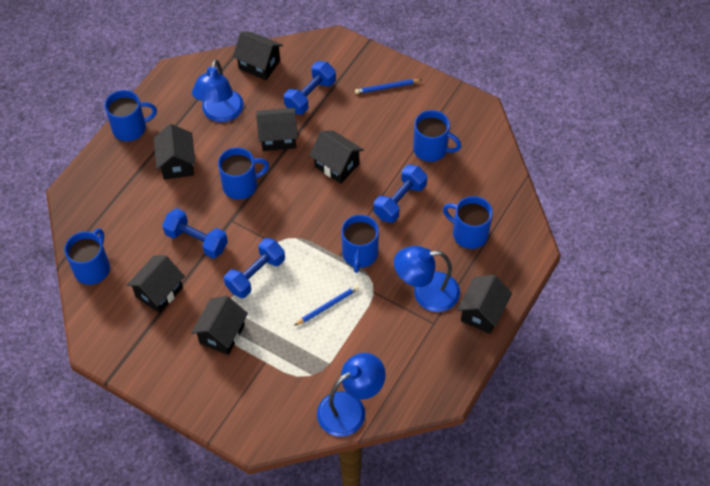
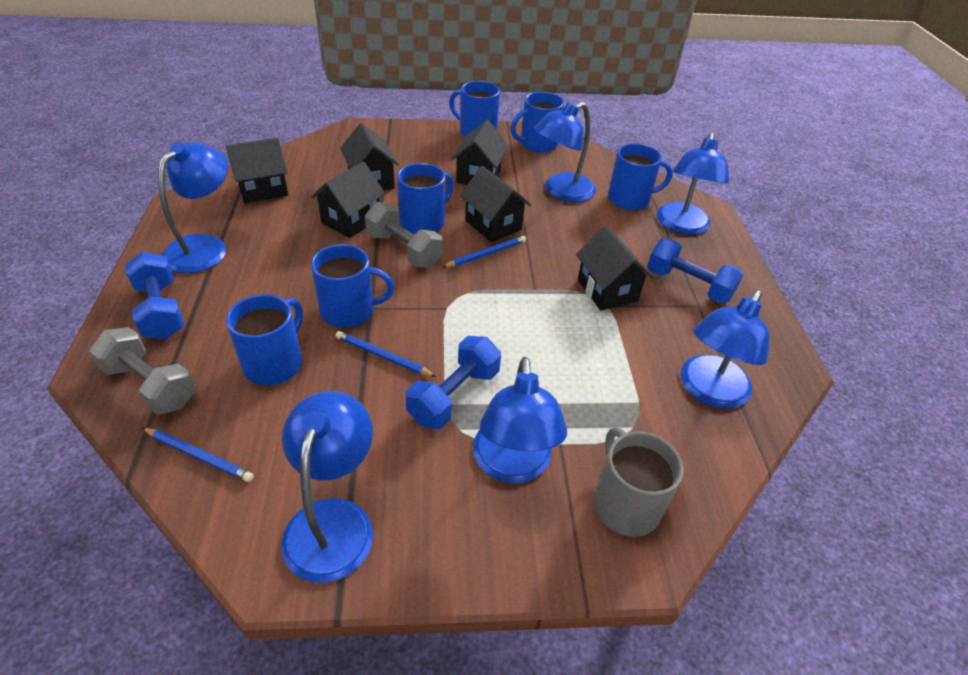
black house: 7 -> 6
blue dumbbell: 4 -> 3
blue lamp: 3 -> 6
blue pencil: 2 -> 3
grey dumbbell: 0 -> 2
grey mug: 0 -> 1

